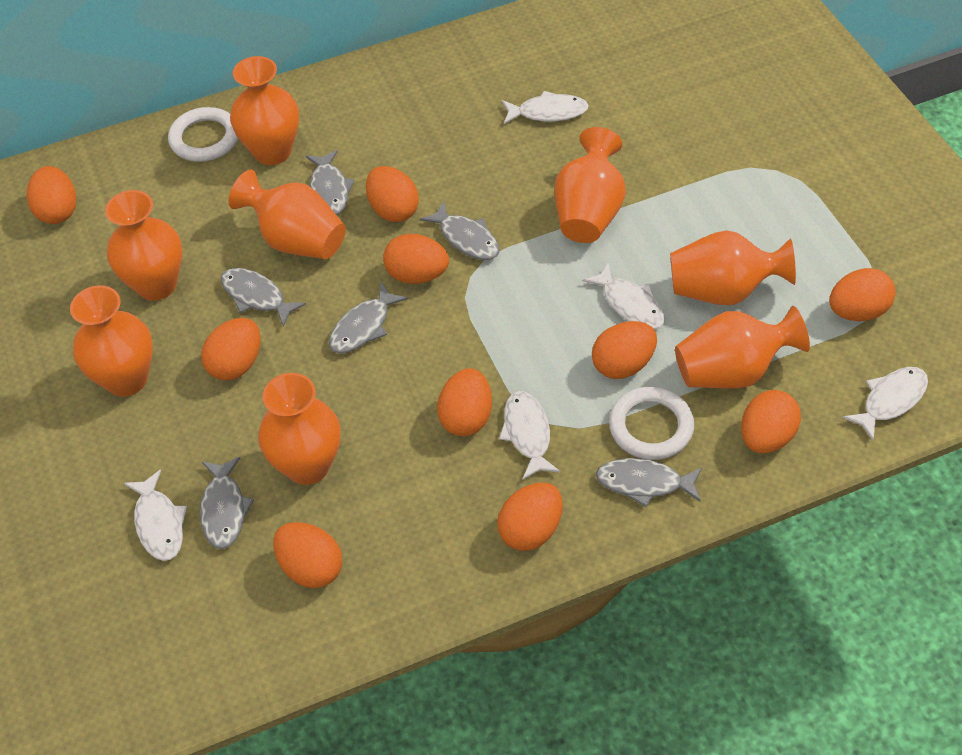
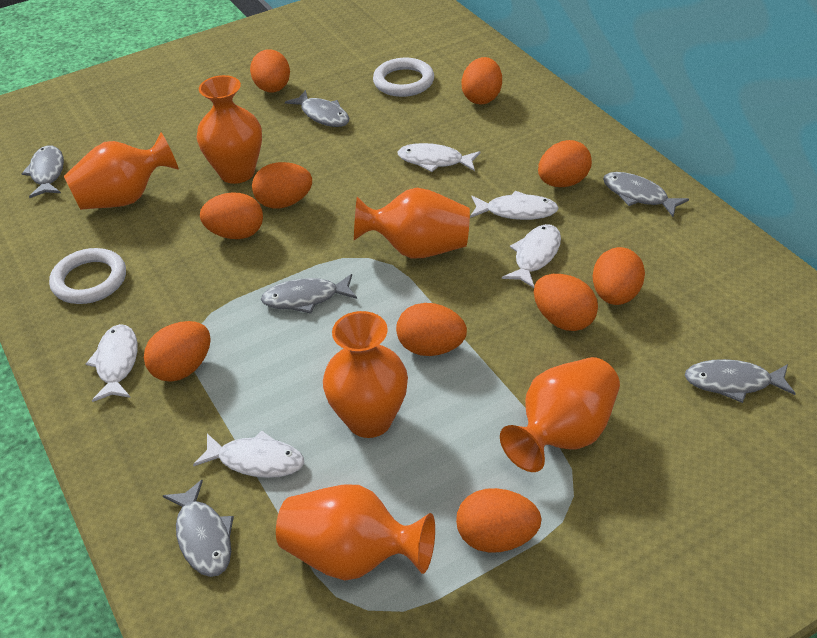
orange vase: 8 -> 6

